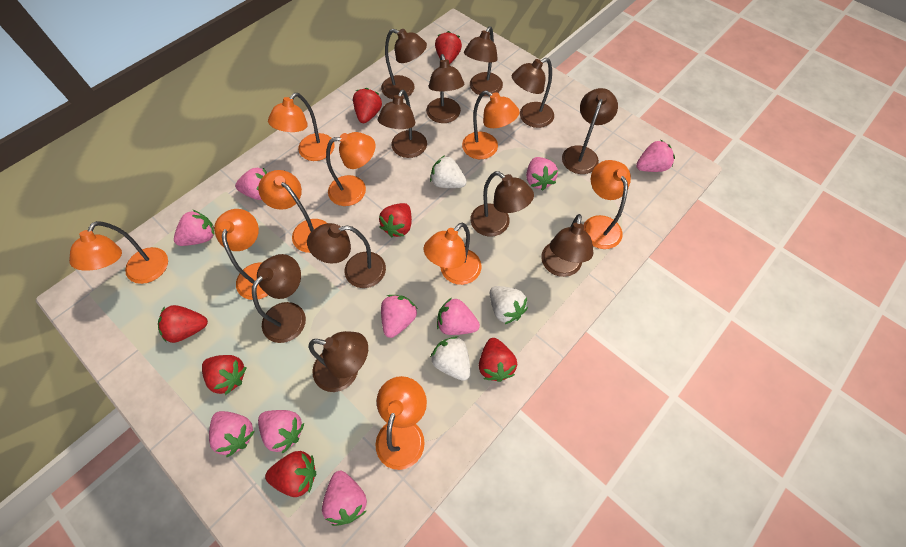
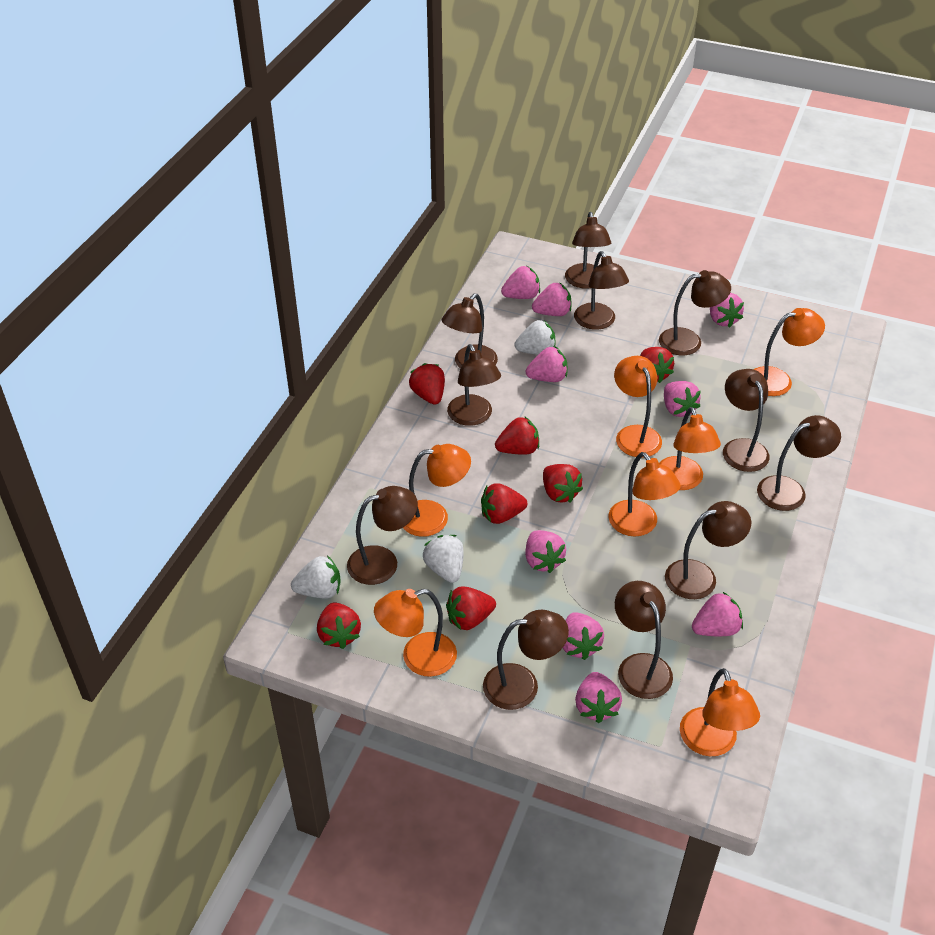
orange lamp: 9 -> 7

